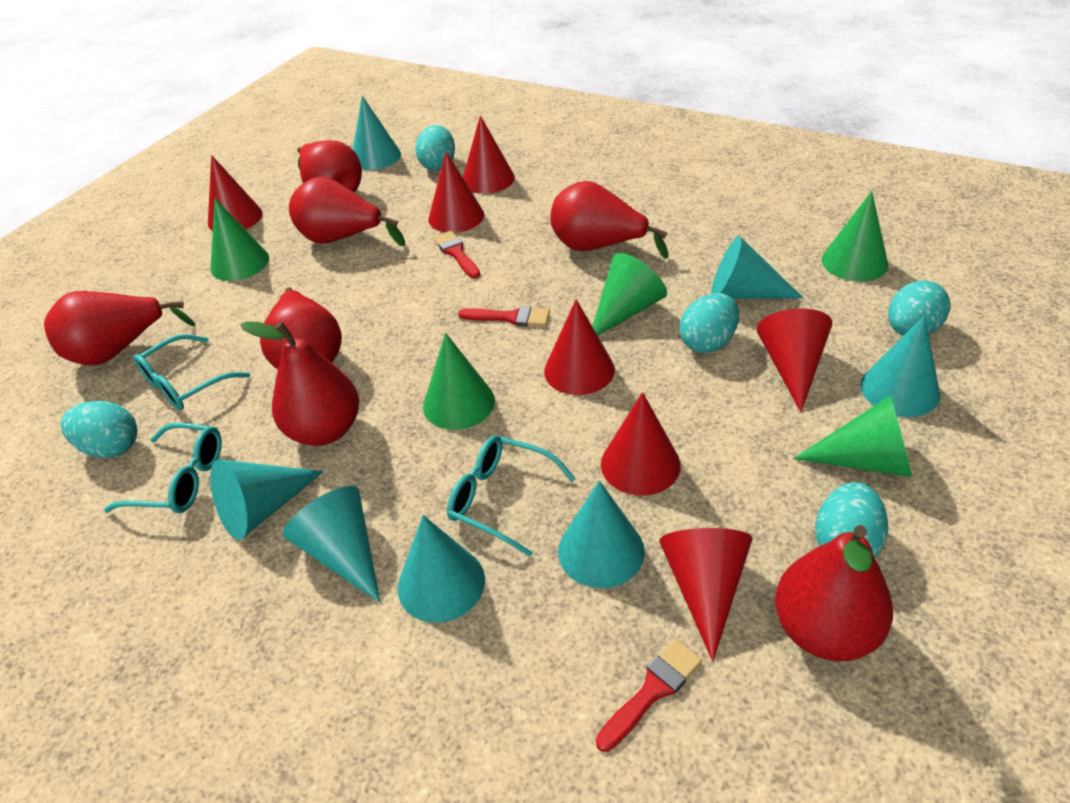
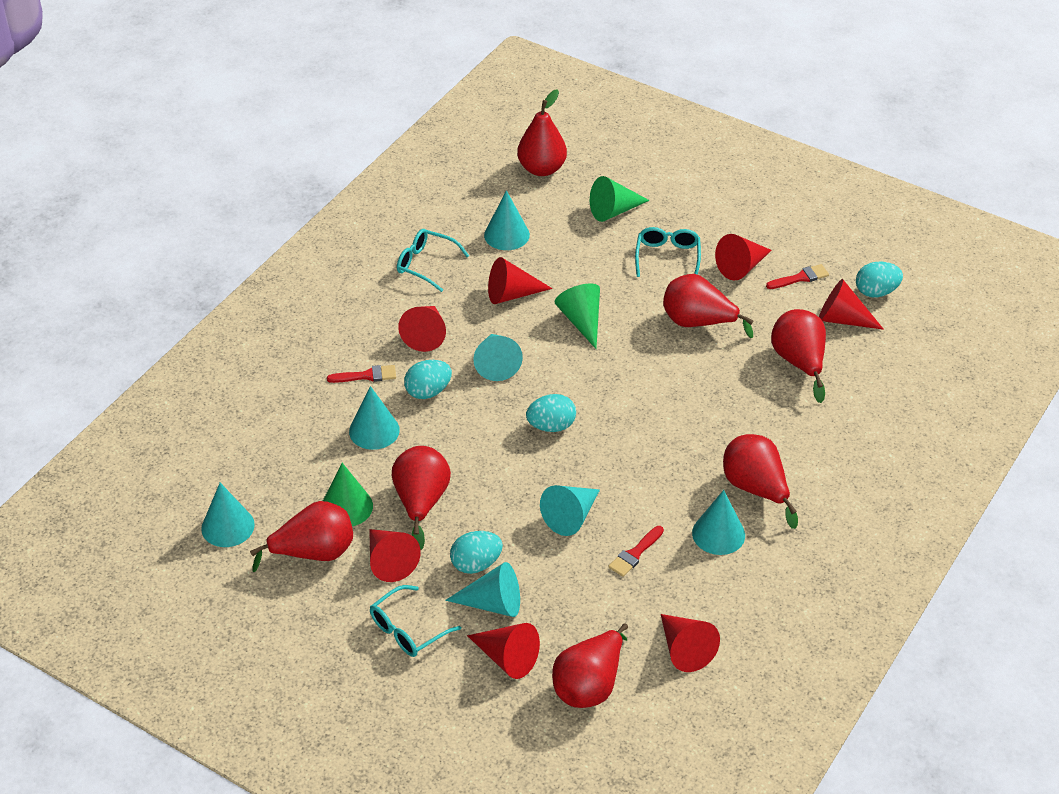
green cone: 5 -> 3
turquoise egg: 5 -> 4

